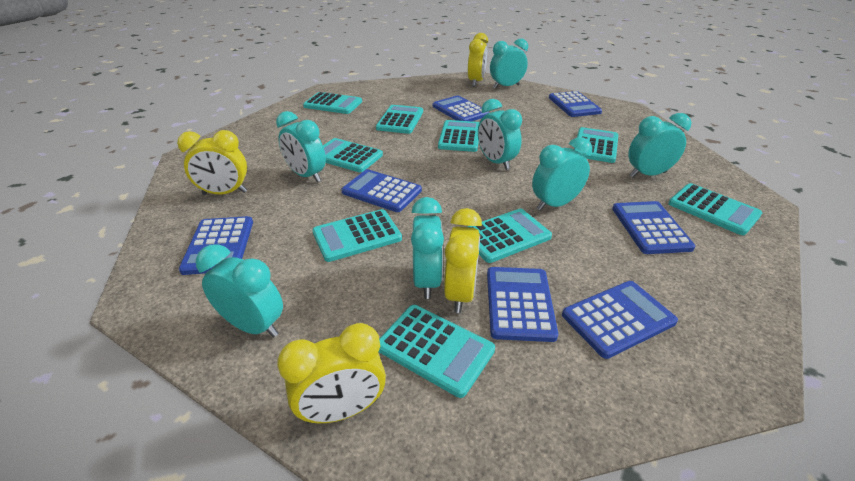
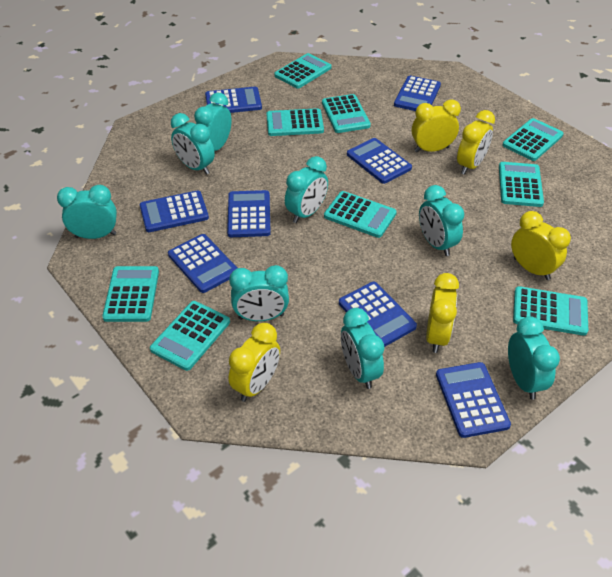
blue calculator: 7 -> 8
turquoise clock: 7 -> 8
yellow clock: 4 -> 5

